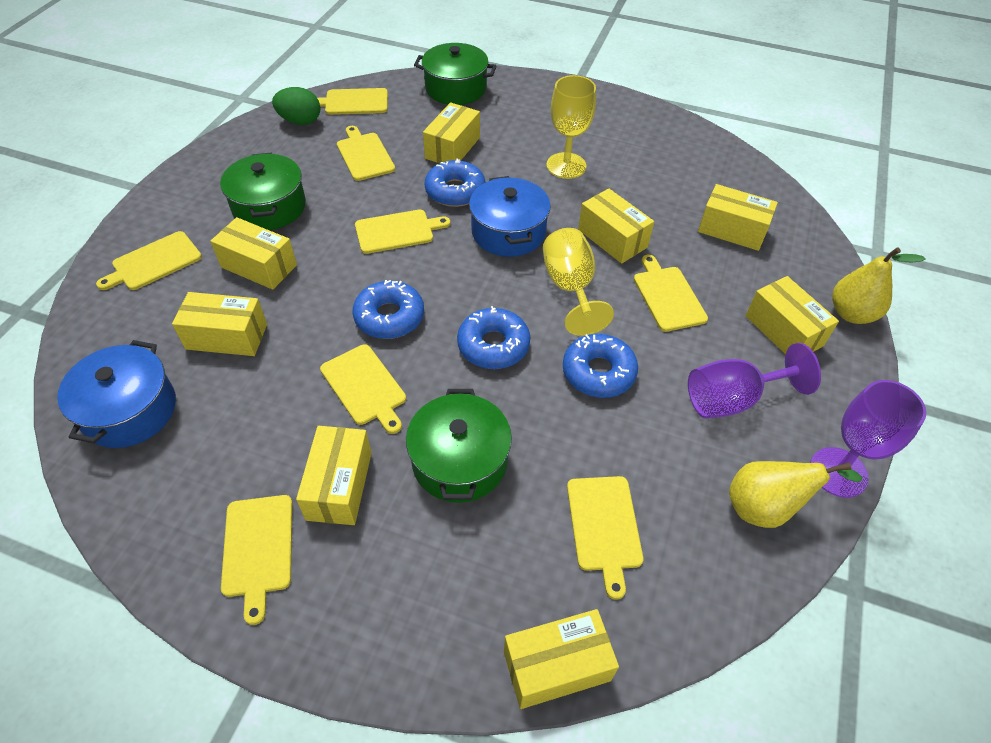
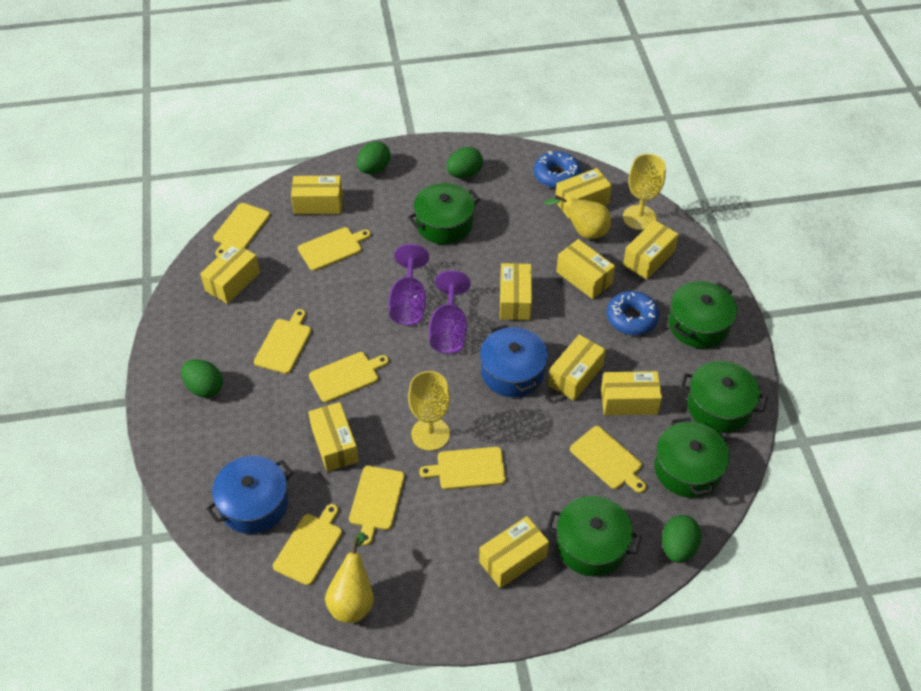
blue donut: 4 -> 2
green egg: 1 -> 4
green pot: 3 -> 5
yellow box: 8 -> 10

